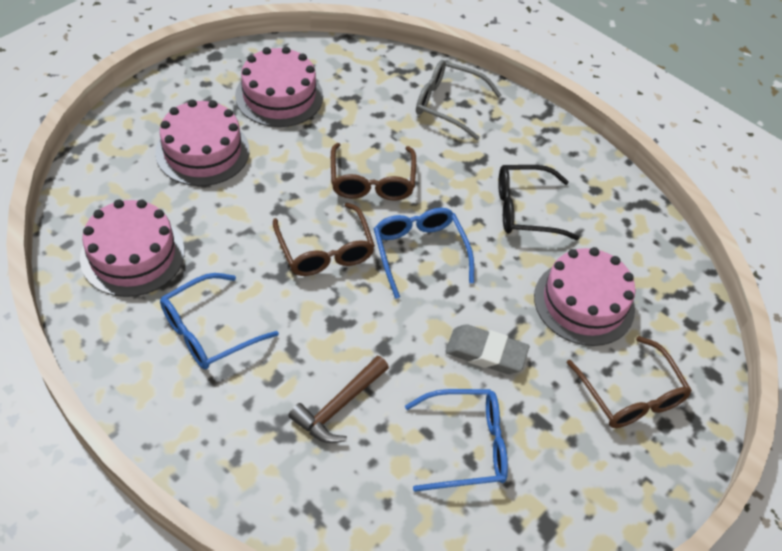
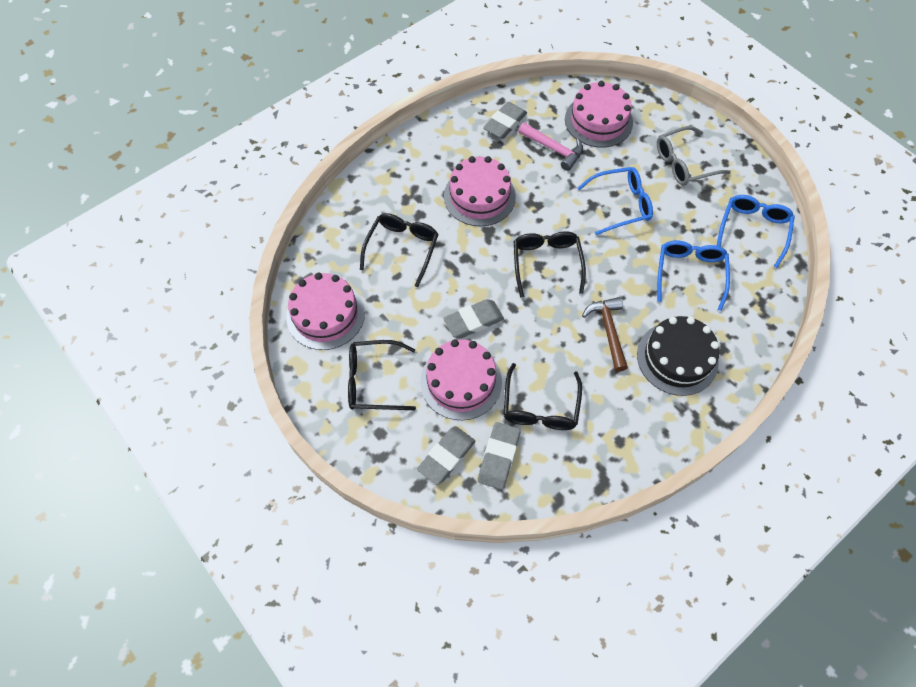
black cake: 0 -> 1
black glasses: 1 -> 4
brown glasses: 3 -> 0
grey eraser: 1 -> 4
pink hammer: 0 -> 1

